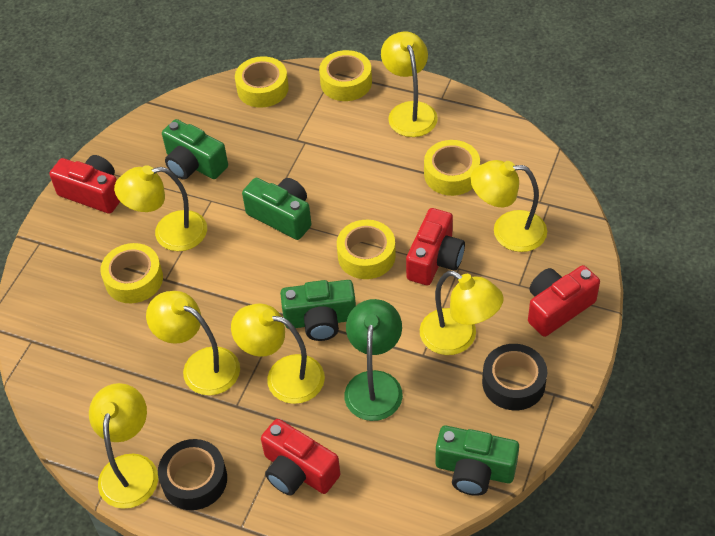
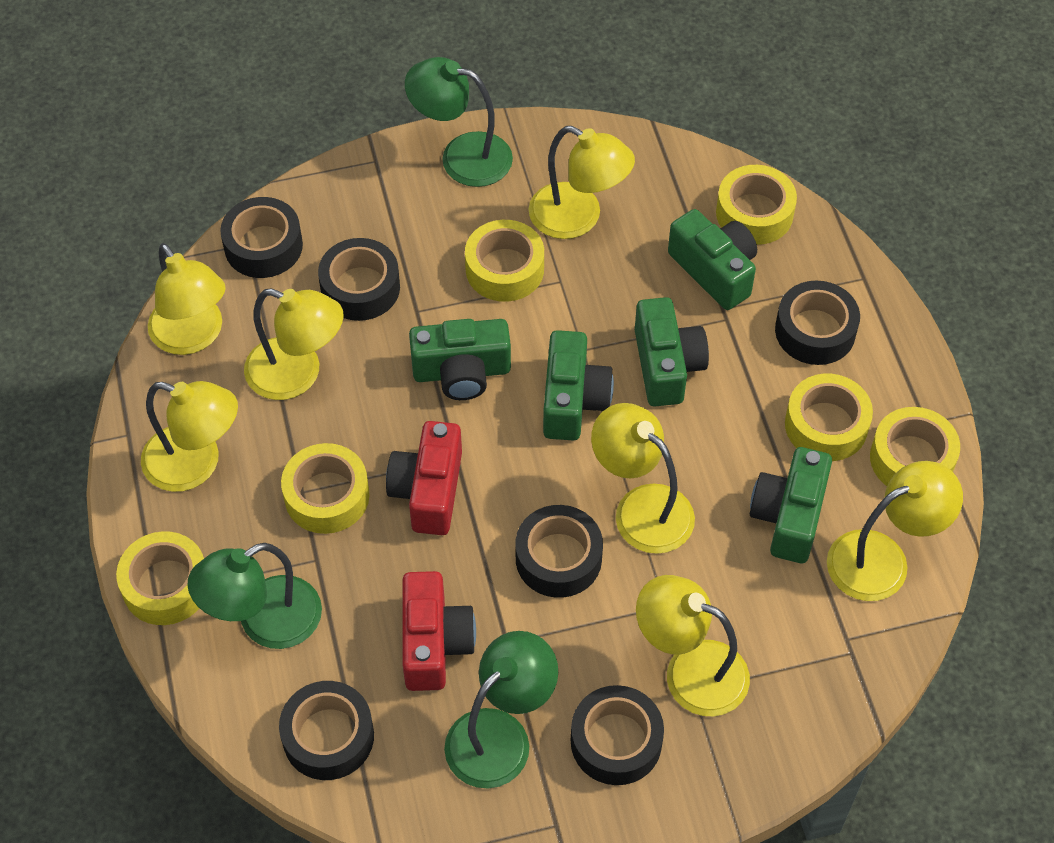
black tape: 2 -> 6
green camera: 4 -> 5
green lamp: 1 -> 3
red camera: 4 -> 2
yellow tape: 5 -> 6

